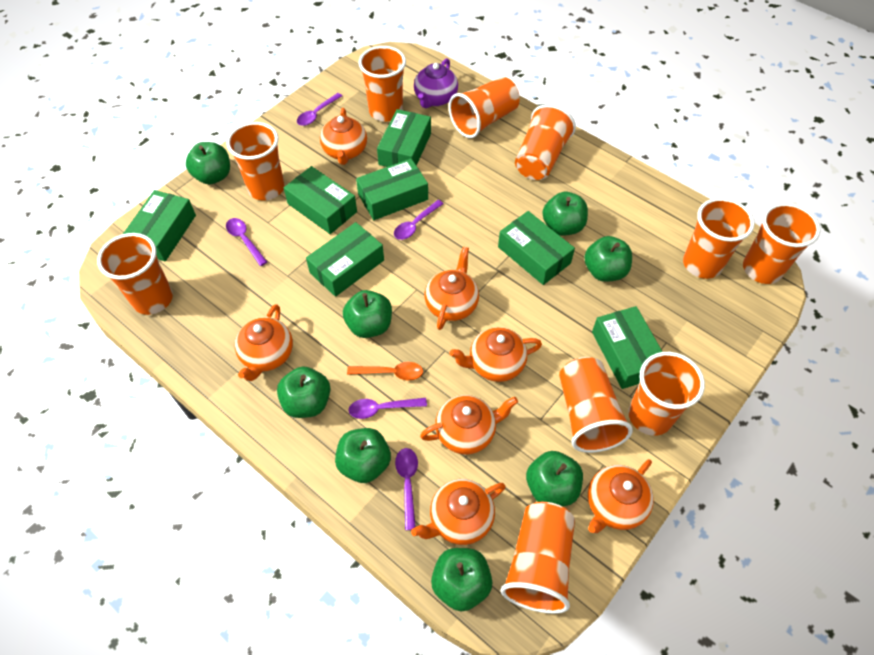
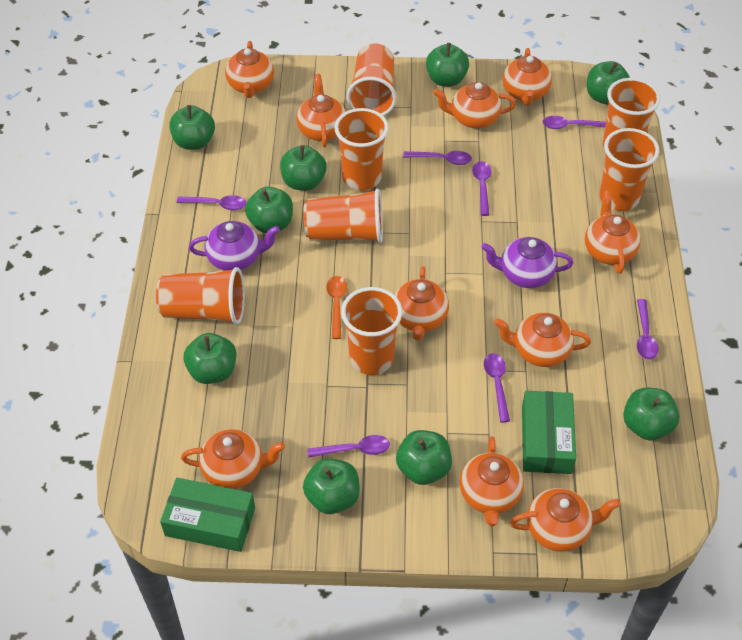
green apple: 8 -> 9
green box: 7 -> 2
orange cup: 10 -> 7
orange teapot: 7 -> 10
purple spoon: 5 -> 7
purple teapot: 1 -> 2

